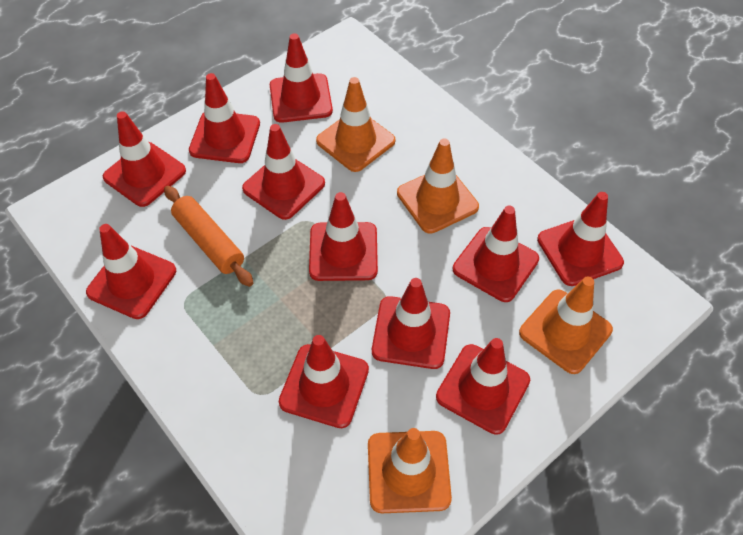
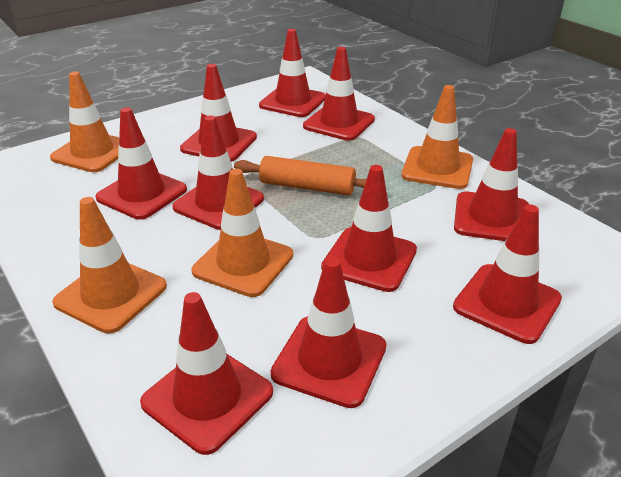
red traffic cone: 11 -> 10

